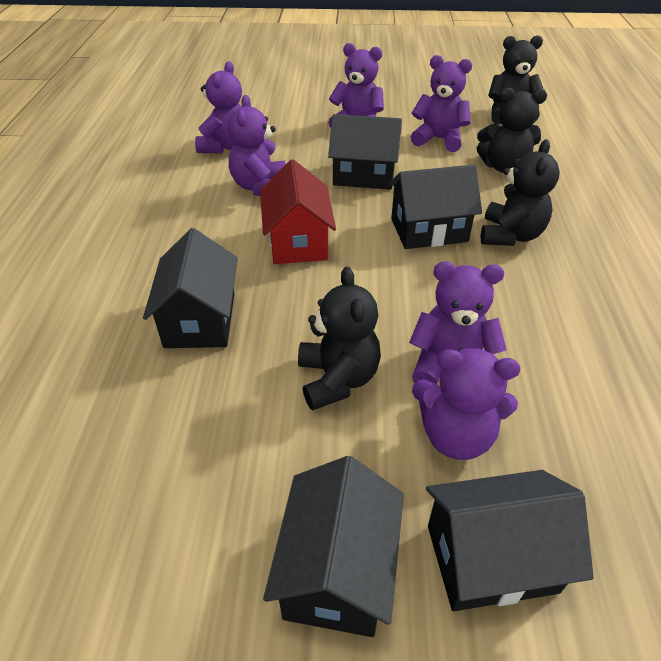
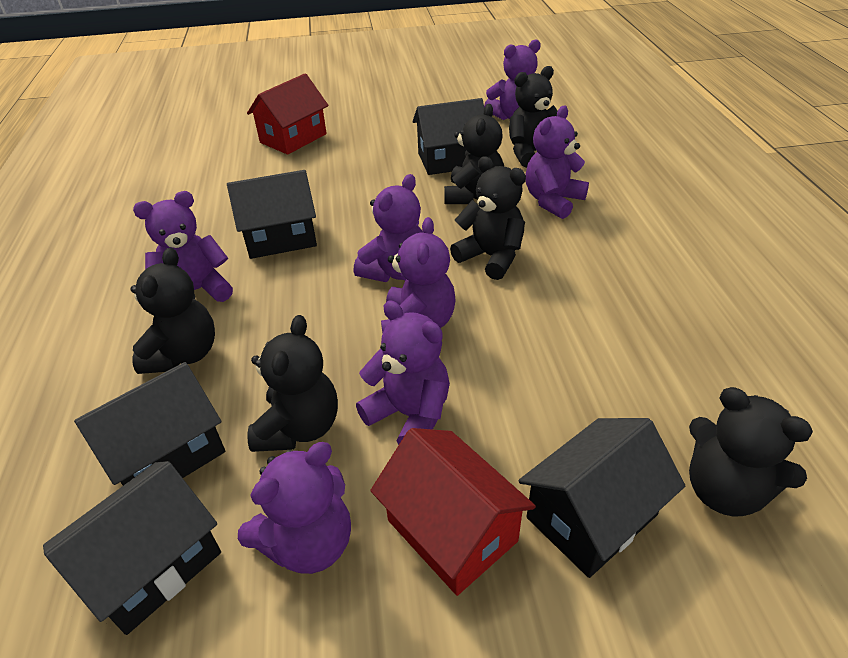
black teddy bear: 4 -> 6
purple teddy bear: 6 -> 7
red house: 1 -> 2

